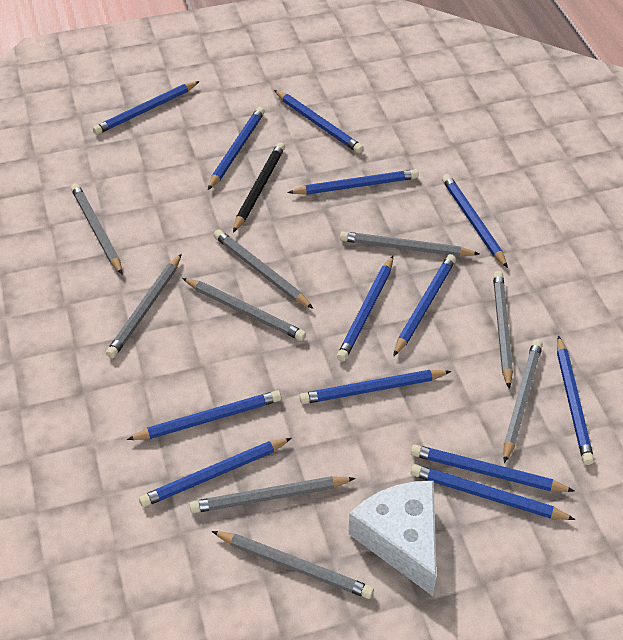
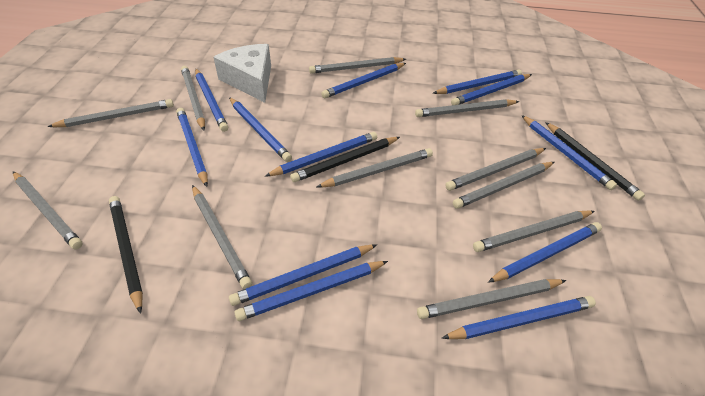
black pencil: 1 -> 3
blue pencil: 13 -> 12
grey pencil: 9 -> 11

